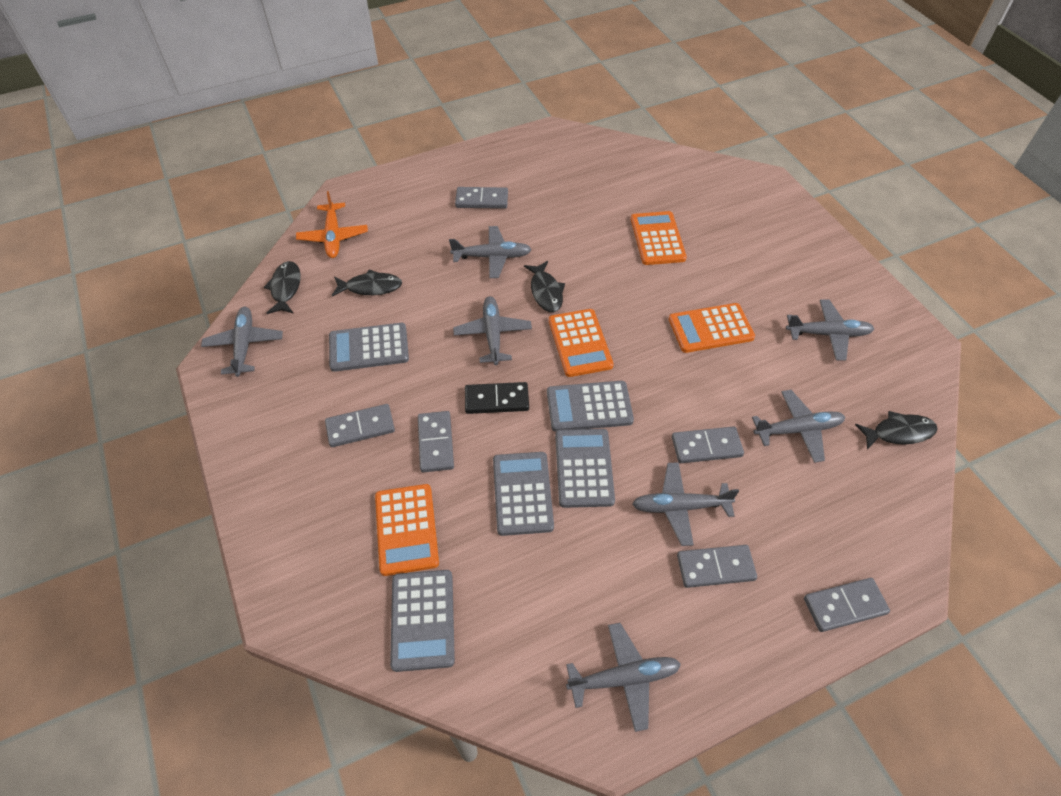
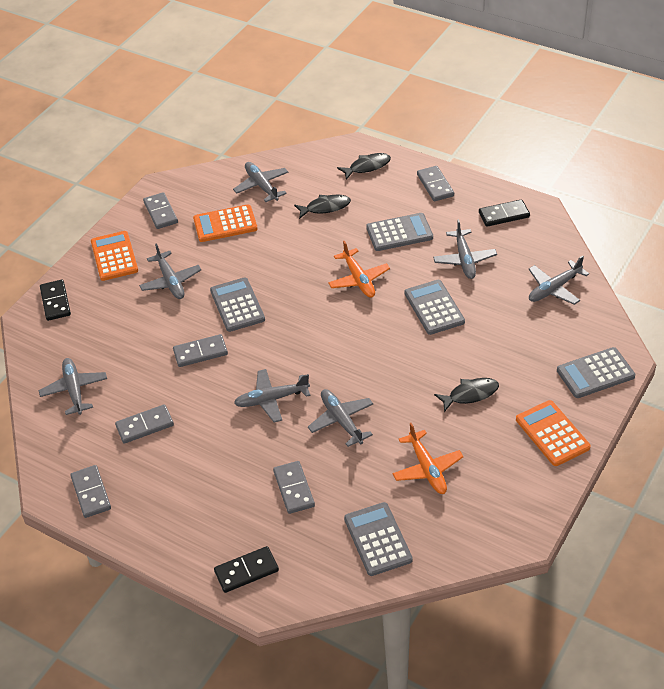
black domino: 1 -> 3
black fish: 4 -> 3
orange calculator: 4 -> 3
orange plane: 1 -> 2

